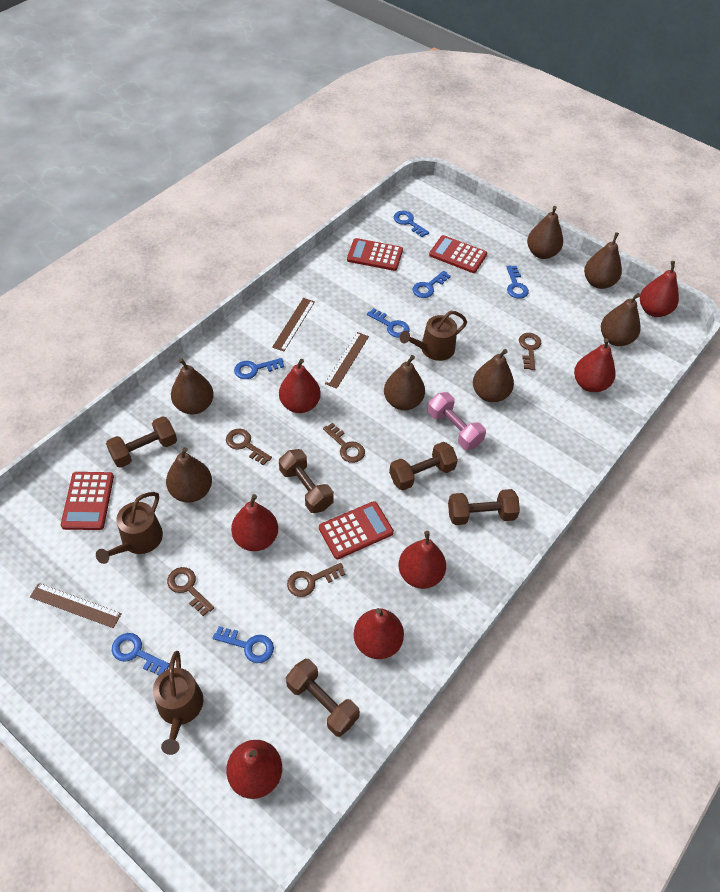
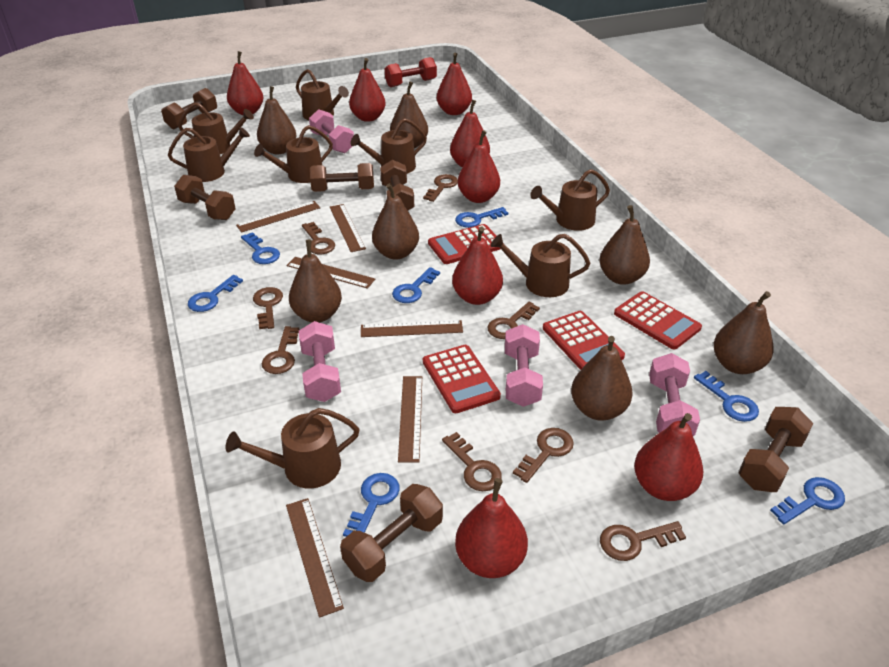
brown dumbbell: 5 -> 6
brown key: 5 -> 8
brown ruler: 3 -> 6
brown watering can: 3 -> 8
pink dumbbell: 1 -> 4
red dumbbell: 0 -> 1
red pear: 7 -> 8

